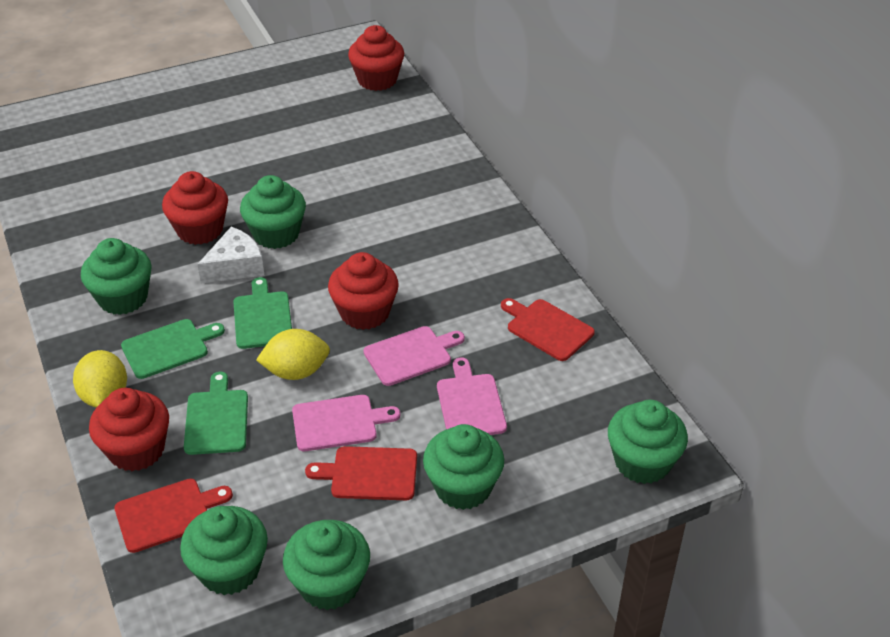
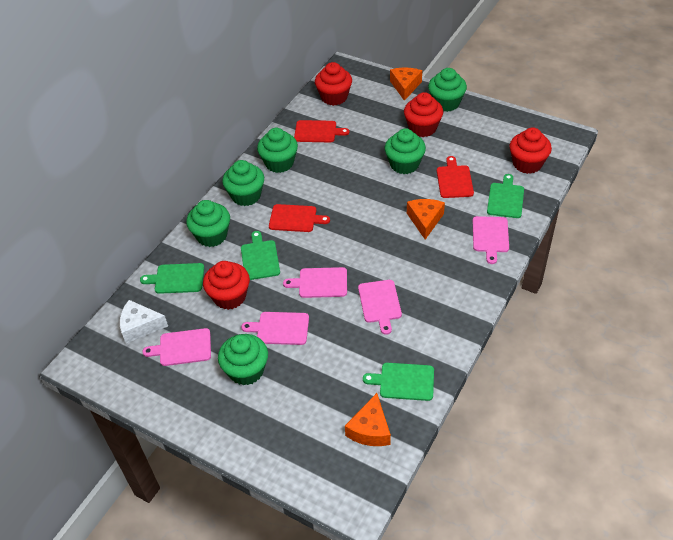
green cutting board: 3 -> 4
orange cheese: 0 -> 3
pink cutting board: 3 -> 5
yellow lemon: 2 -> 0

